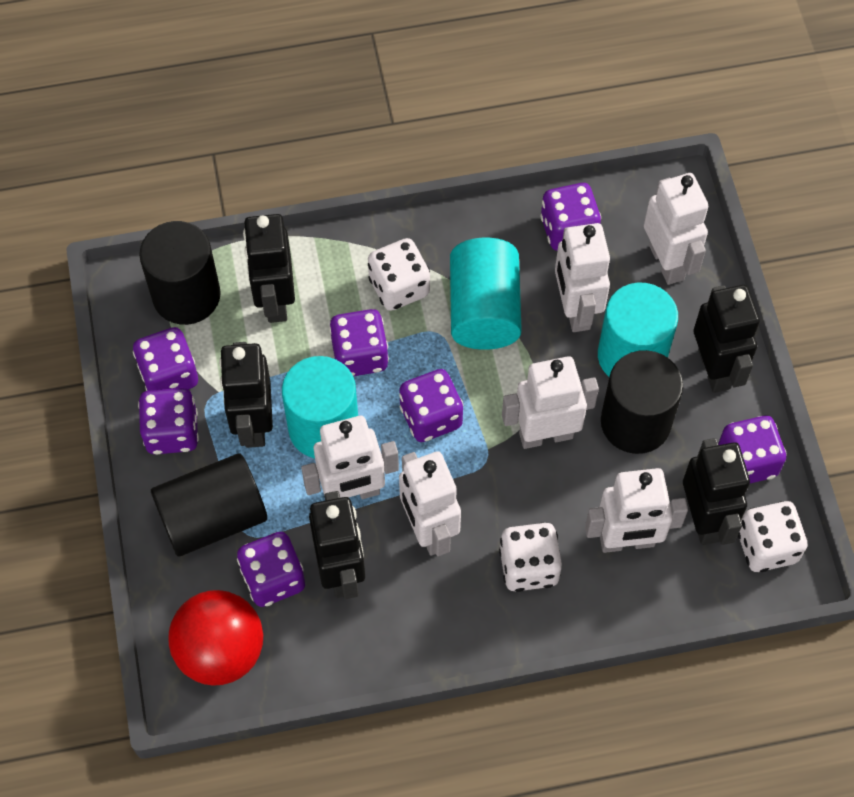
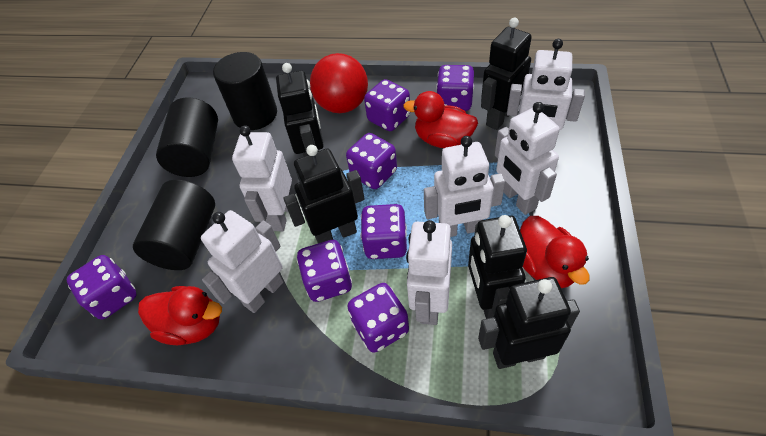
red duck: 0 -> 3
turquoise cylinder: 3 -> 0
white dice: 3 -> 0

